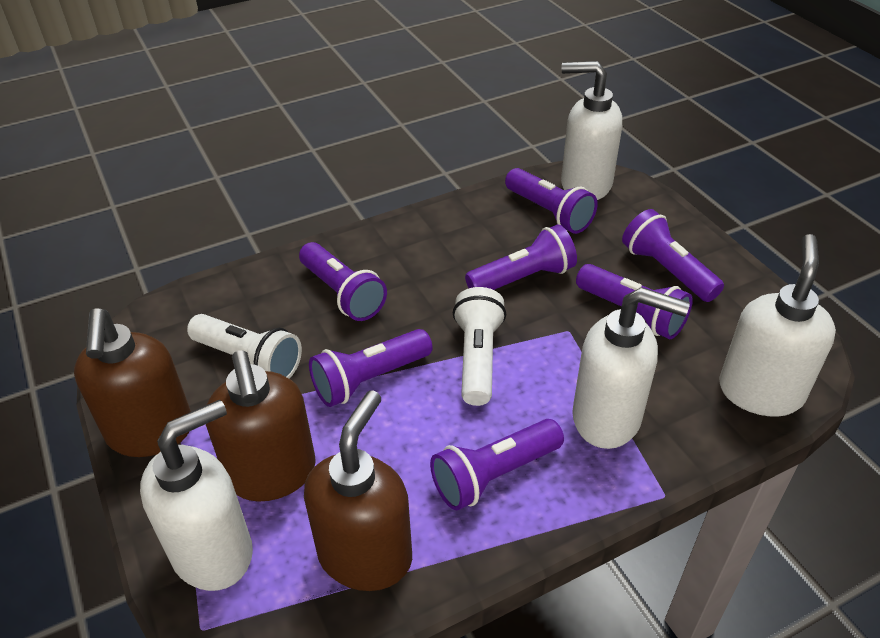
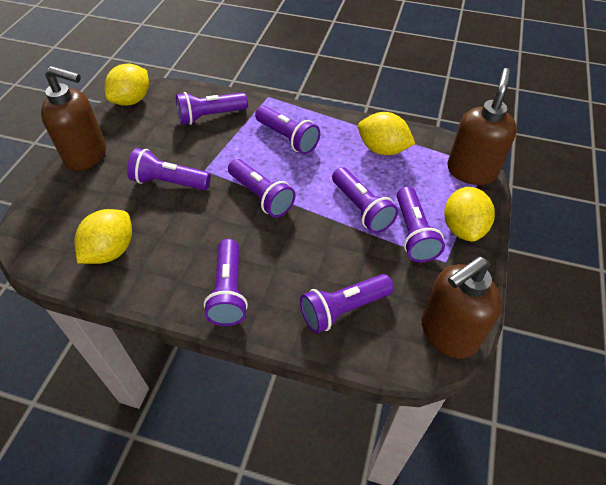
purple flashlight: 7 -> 8
white flashlight: 2 -> 0
white soap dispenser: 4 -> 0
yellow lemon: 0 -> 4

